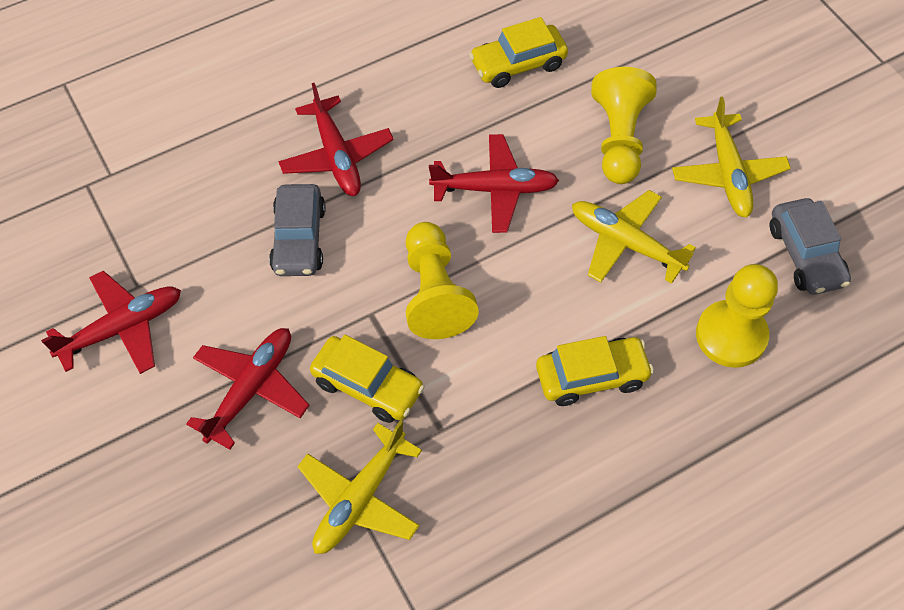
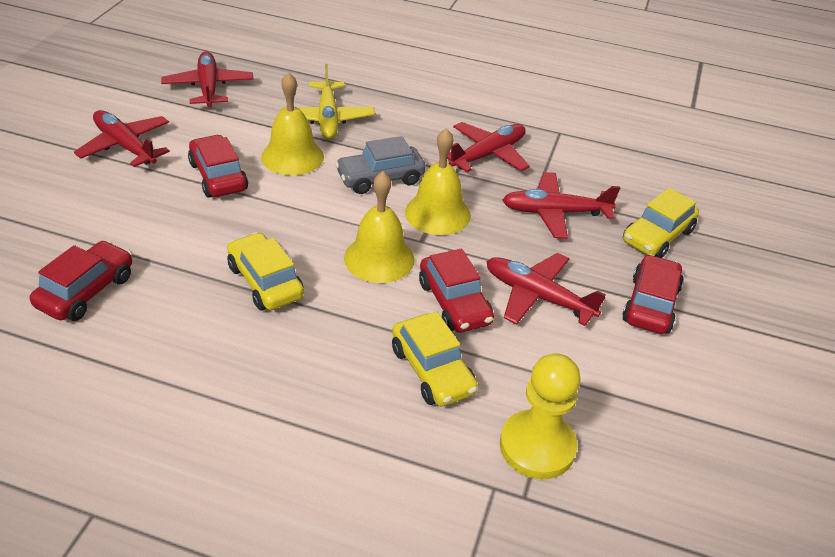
grey car: 2 -> 1
red car: 0 -> 4
red plane: 4 -> 5
yellow bell: 0 -> 3
yellow pawn: 3 -> 1
yellow plane: 3 -> 1

